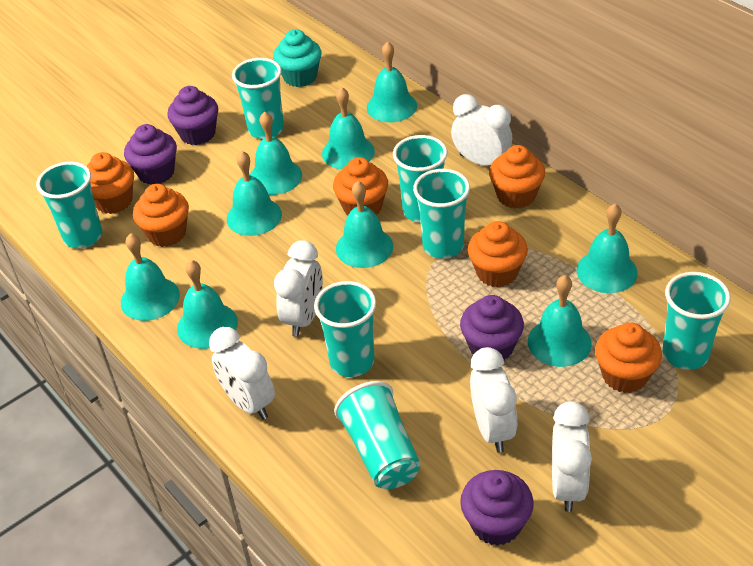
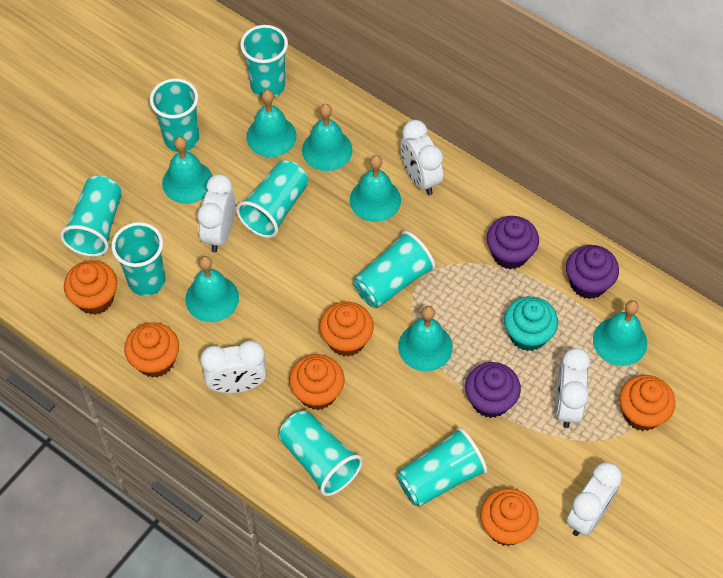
purple cupcake: 4 -> 3
turquoise bell: 9 -> 7
turquoise cup: 7 -> 8

